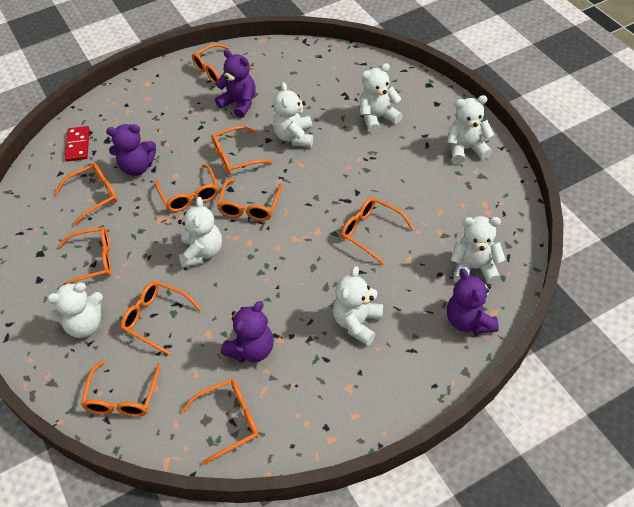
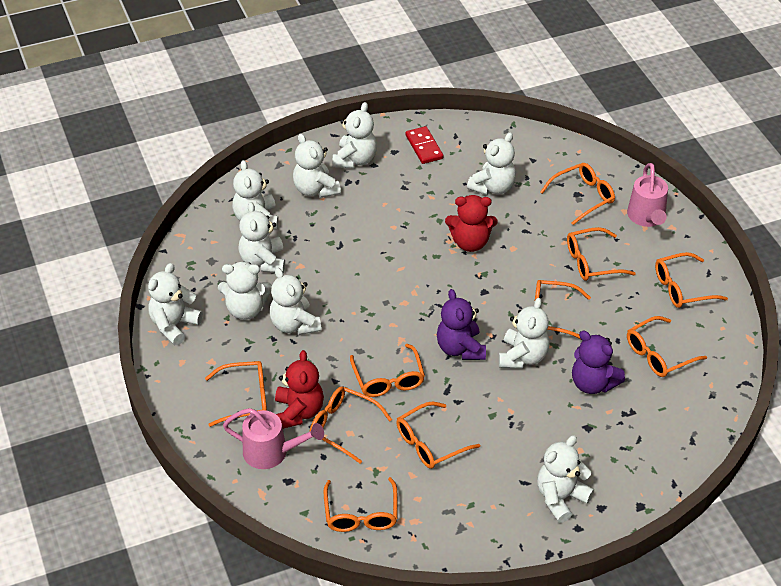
pink watering can: 0 -> 2
purple teddy bear: 4 -> 2
red teddy bear: 0 -> 2
white teddy bear: 7 -> 10

